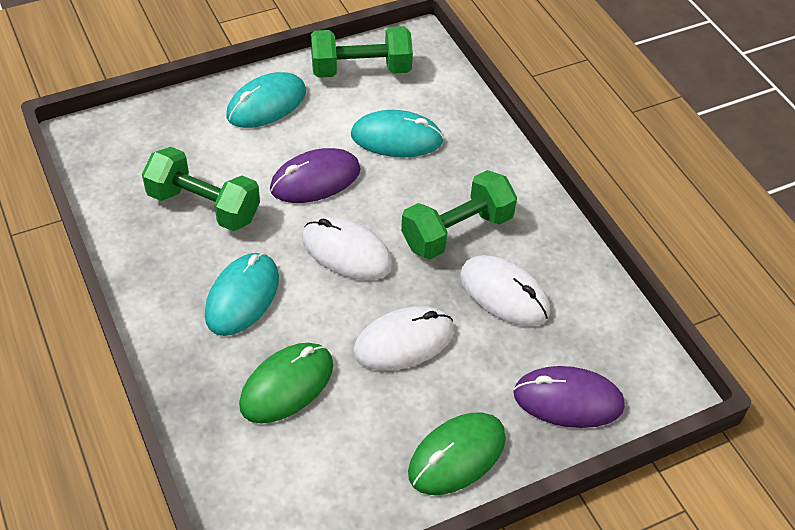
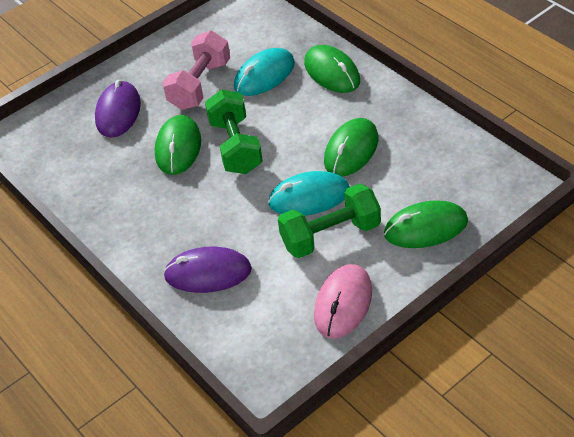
green dumbbell: 3 -> 2
green mouse: 2 -> 4
pink dumbbell: 0 -> 1
pink mouse: 0 -> 1
turquoise mouse: 3 -> 2
white mouse: 3 -> 0

